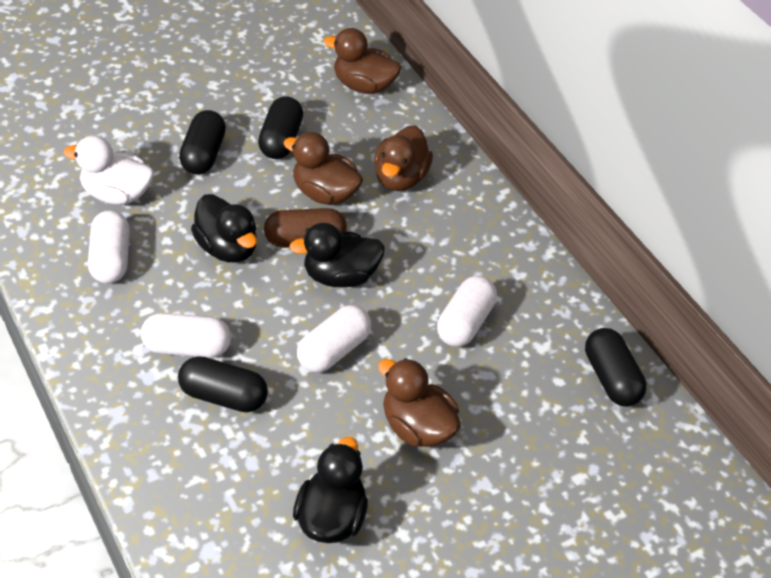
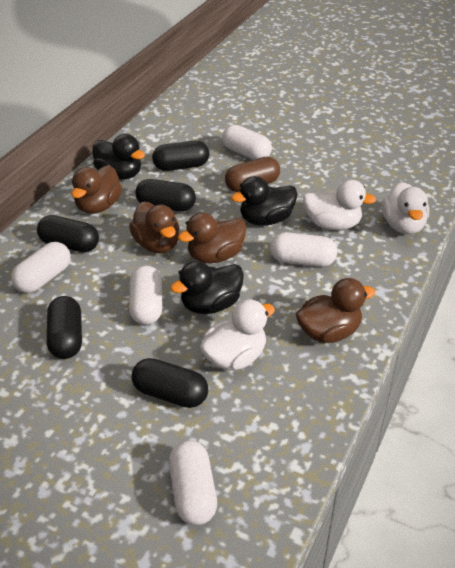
black capsule: 4 -> 5
white capsule: 4 -> 5
white duck: 1 -> 3

